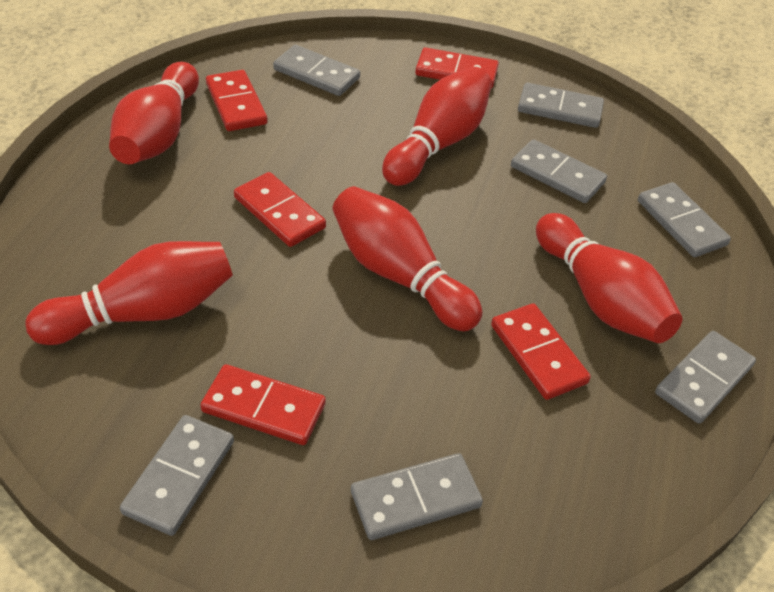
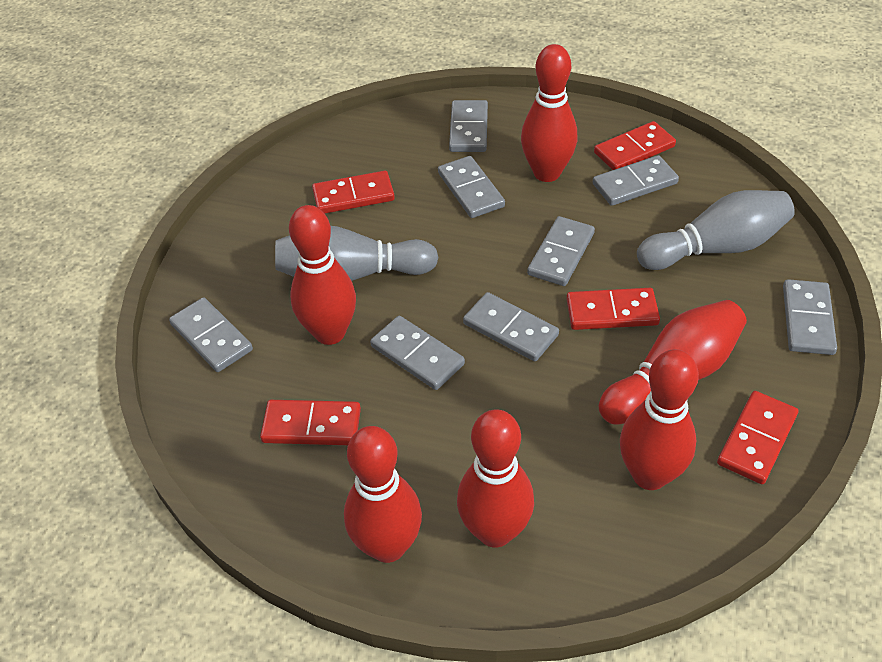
grey bowling pin: 0 -> 2
grey domino: 7 -> 8
red bowling pin: 5 -> 6

